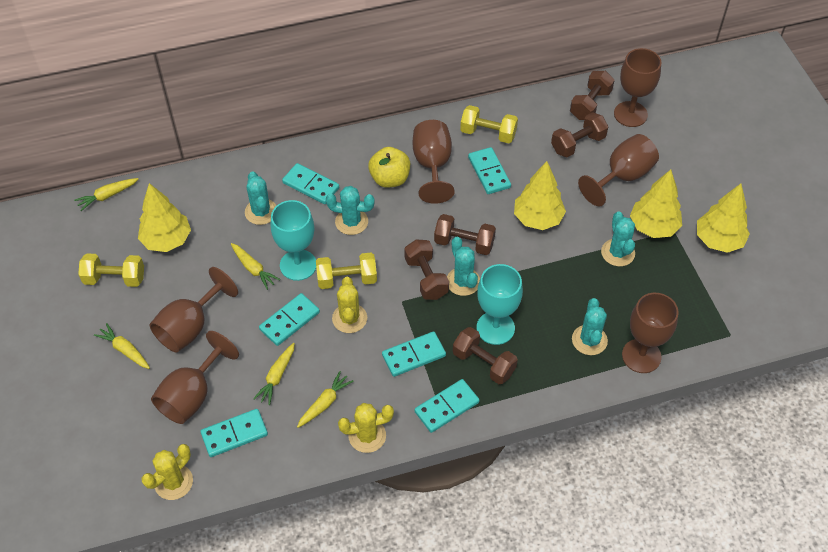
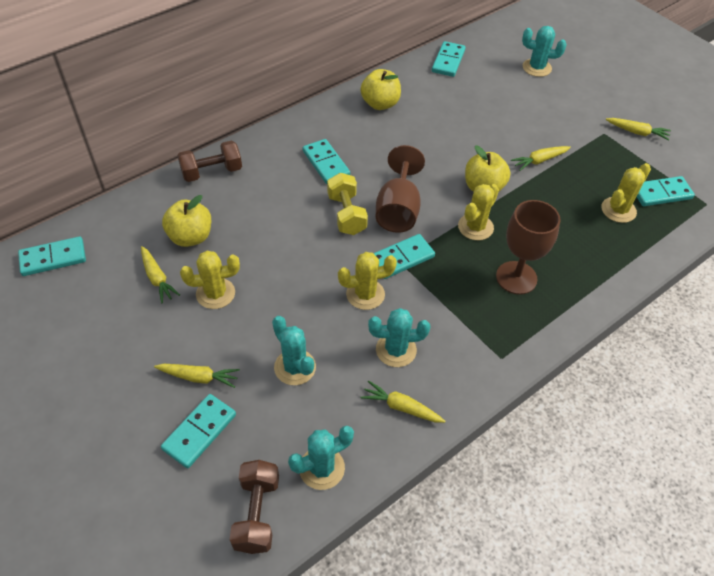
brown dumbbell: 5 -> 2
brown goblet: 6 -> 2
turquoise cactus: 5 -> 4
turquoise goblet: 2 -> 0
yellow apple: 1 -> 3
yellow cactus: 3 -> 4
yellow dumbbell: 3 -> 1
yellow tree: 4 -> 0

